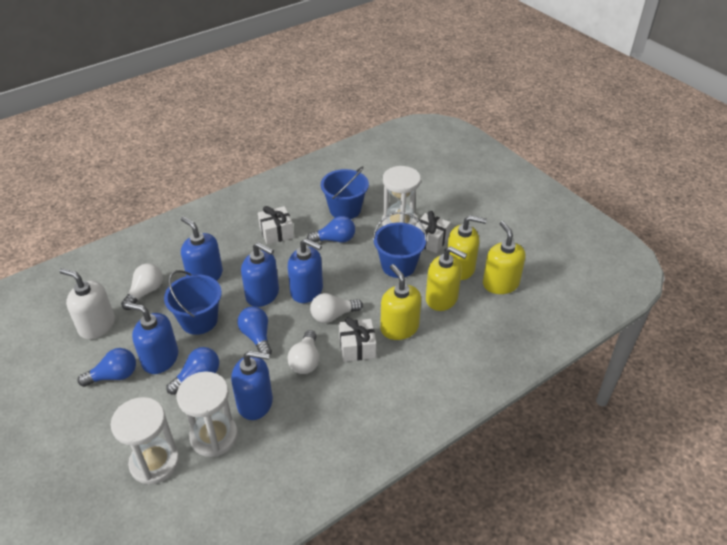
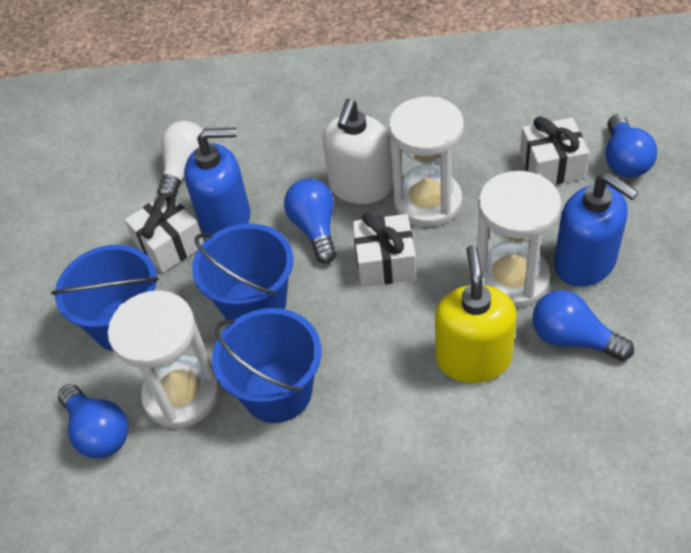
blue soap dispenser: 5 -> 2
white light bulb: 3 -> 1
yellow soap dispenser: 4 -> 1

